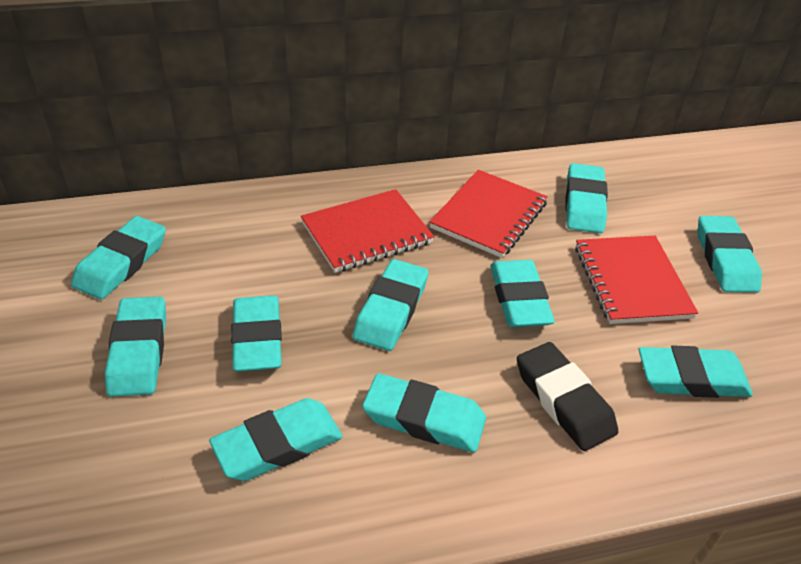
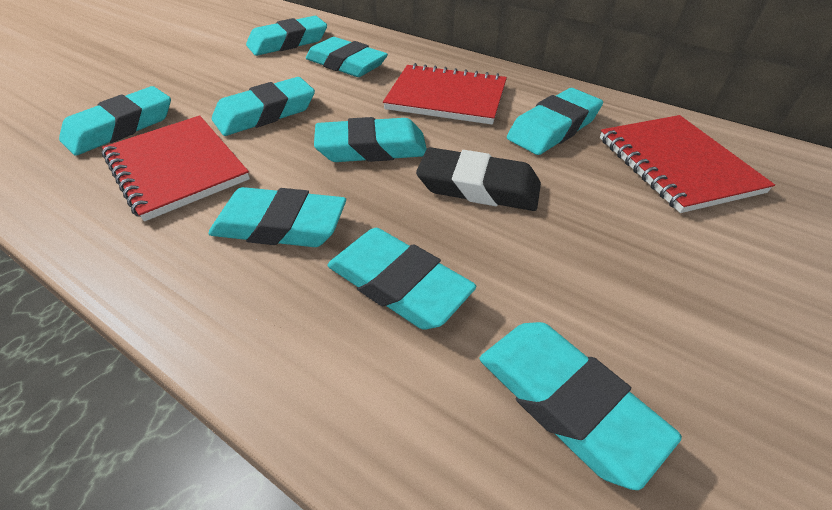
turquoise eraser: 10 -> 9

